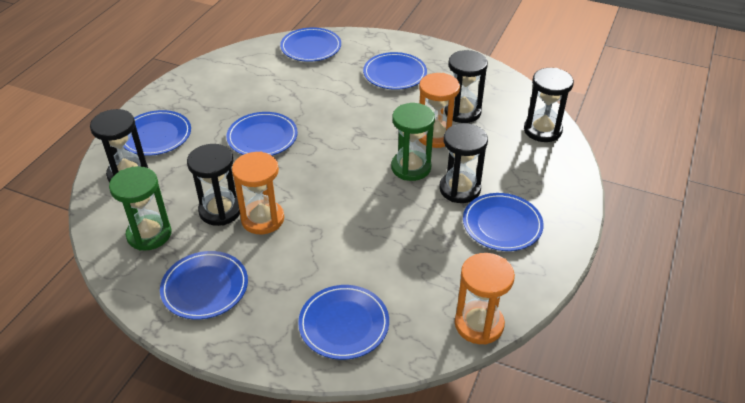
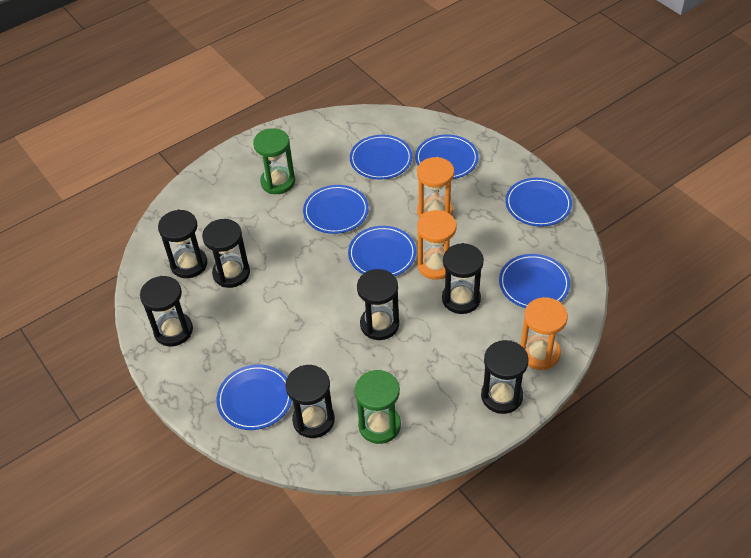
black hourglass: 5 -> 7

